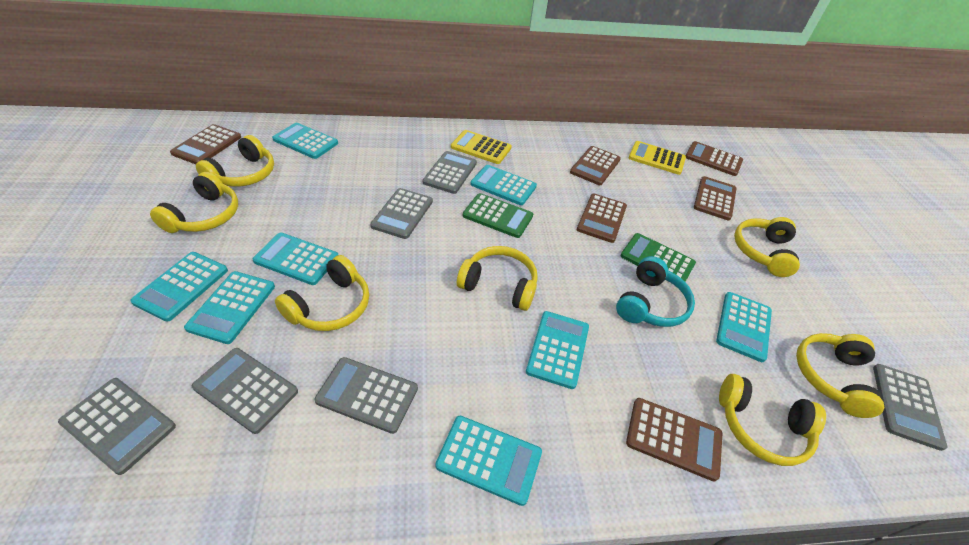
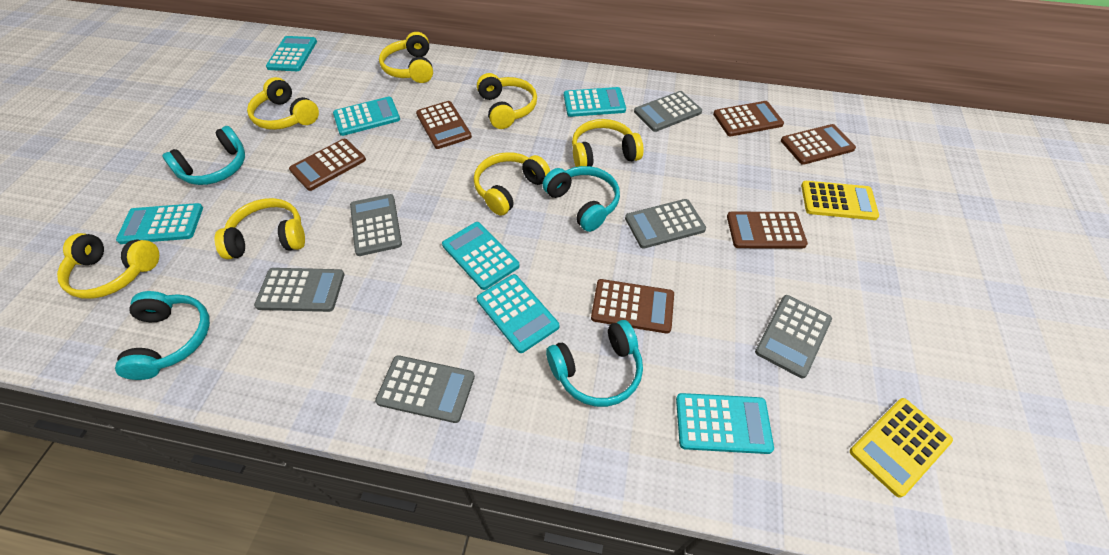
green calculator: 2 -> 0
turquoise calculator: 8 -> 7
turquoise headphones: 1 -> 4

